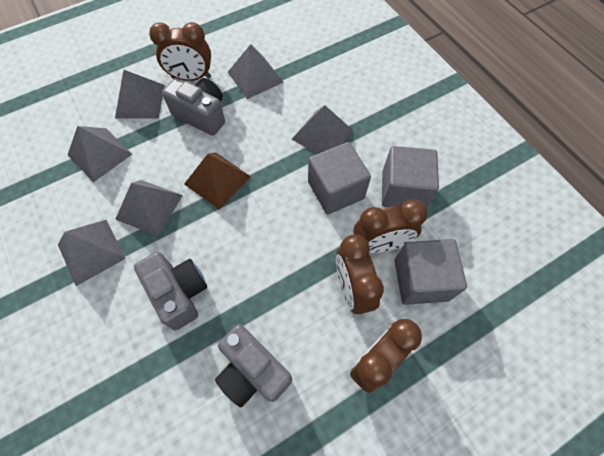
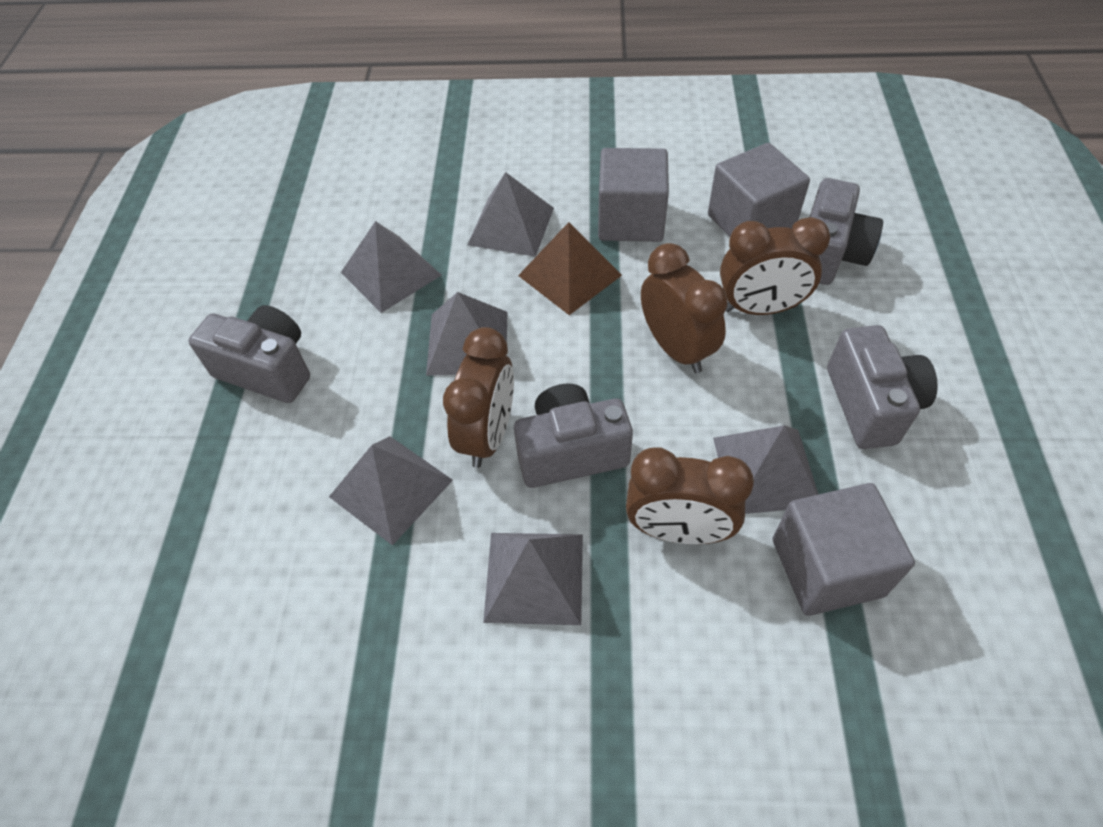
grey camera: 3 -> 4

